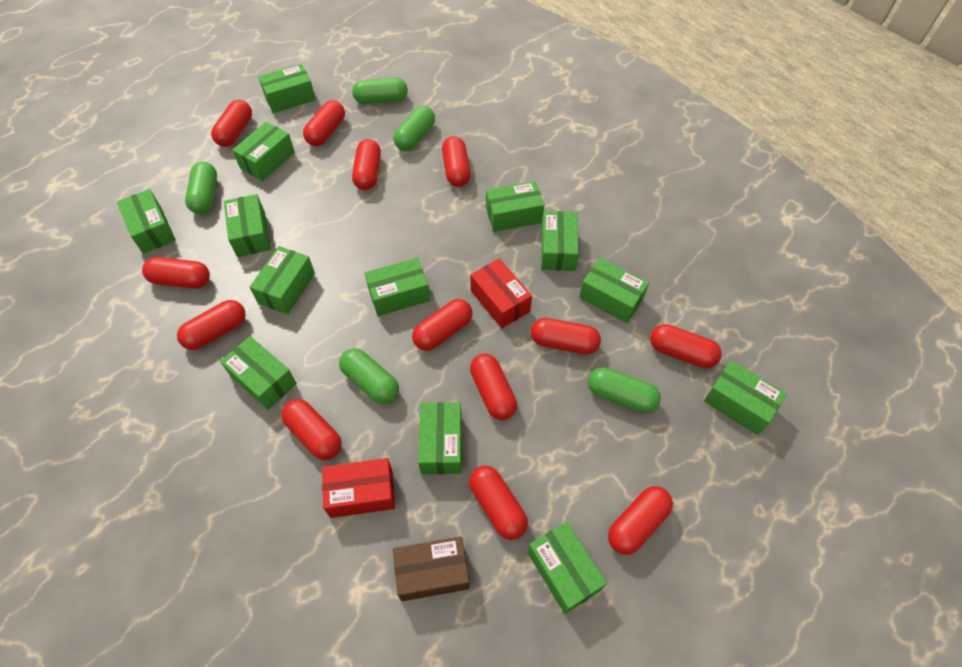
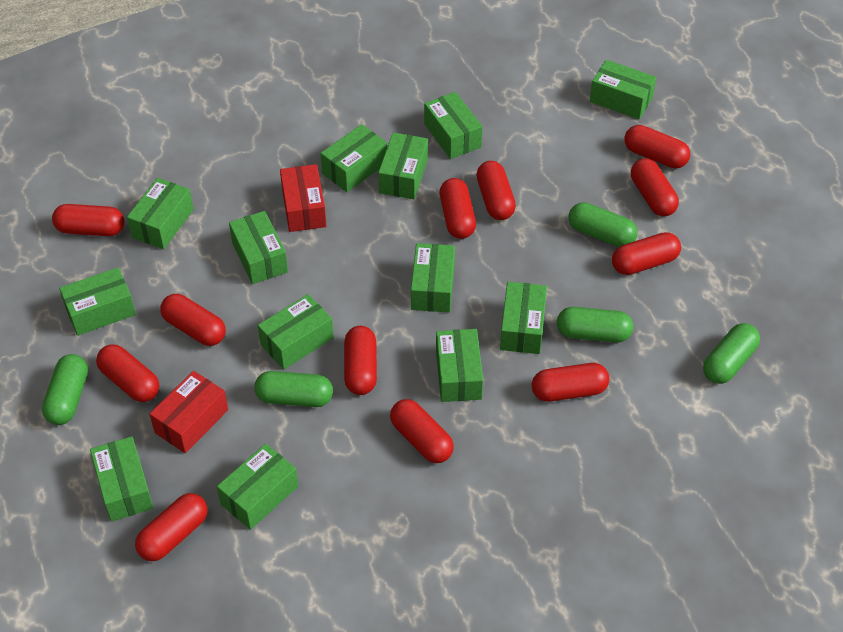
brown box: 1 -> 0
red capsule: 13 -> 12

